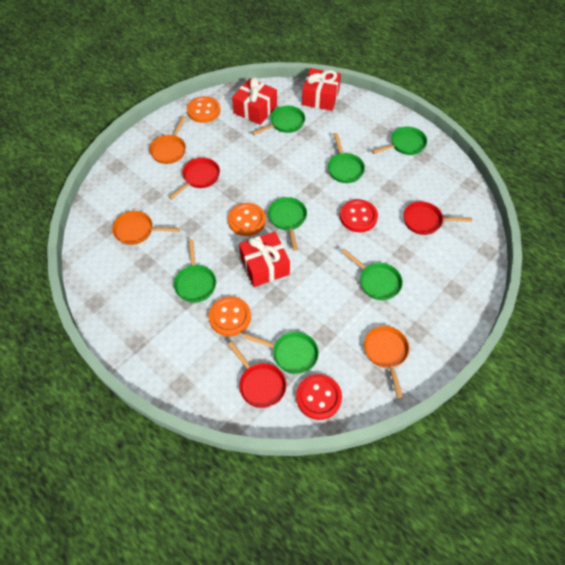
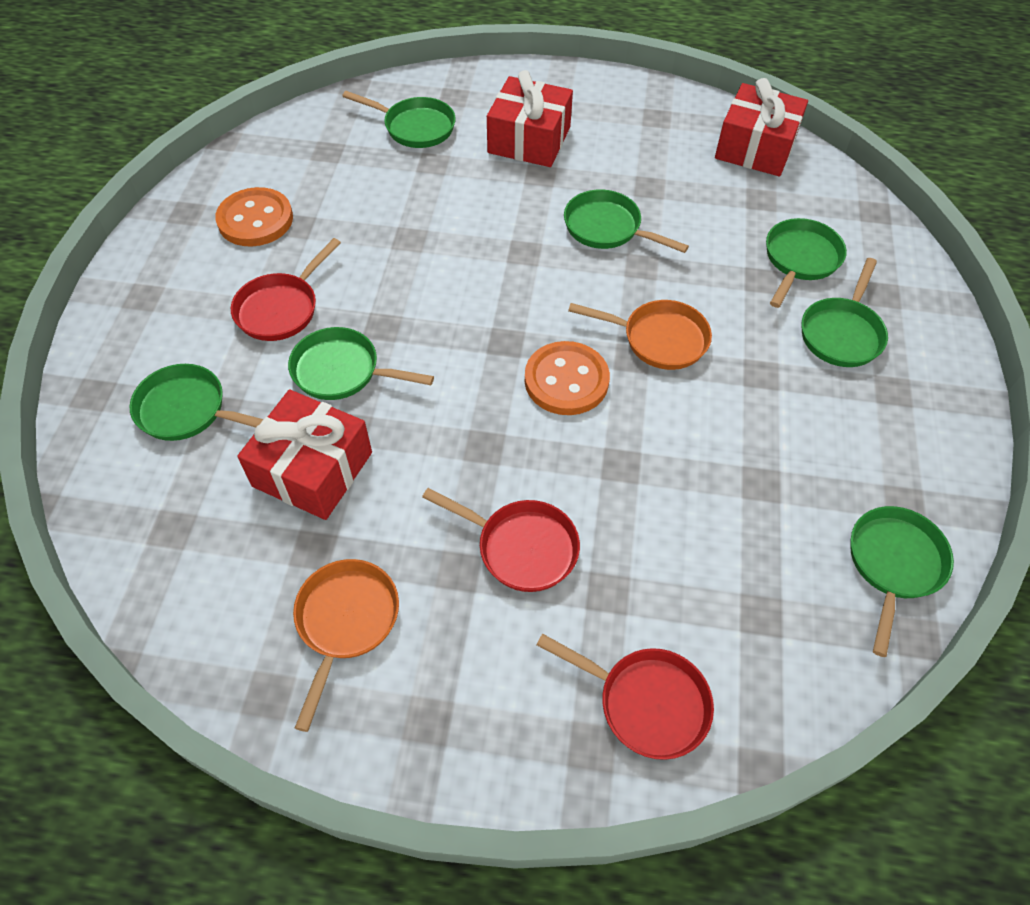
orange button: 3 -> 2
orange pan: 3 -> 2
red button: 2 -> 0

